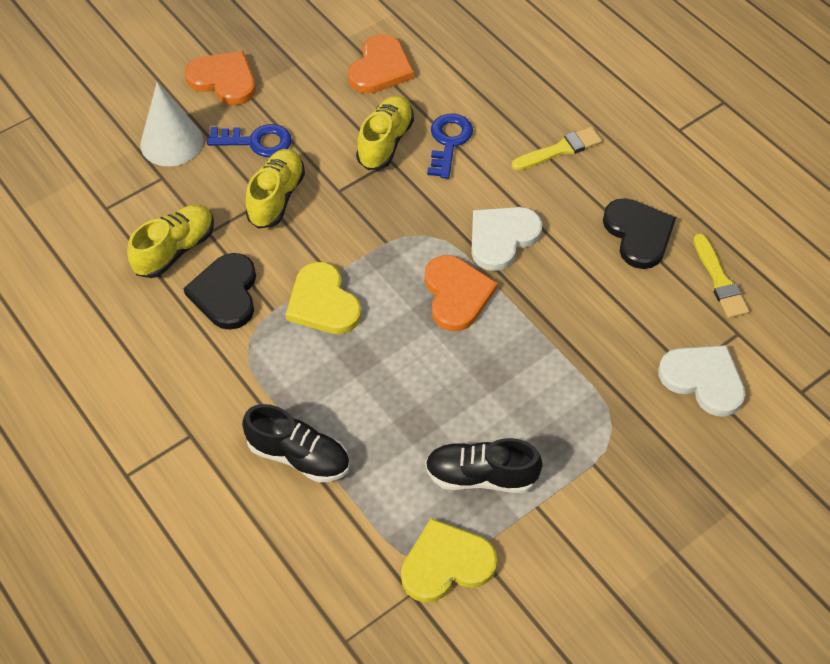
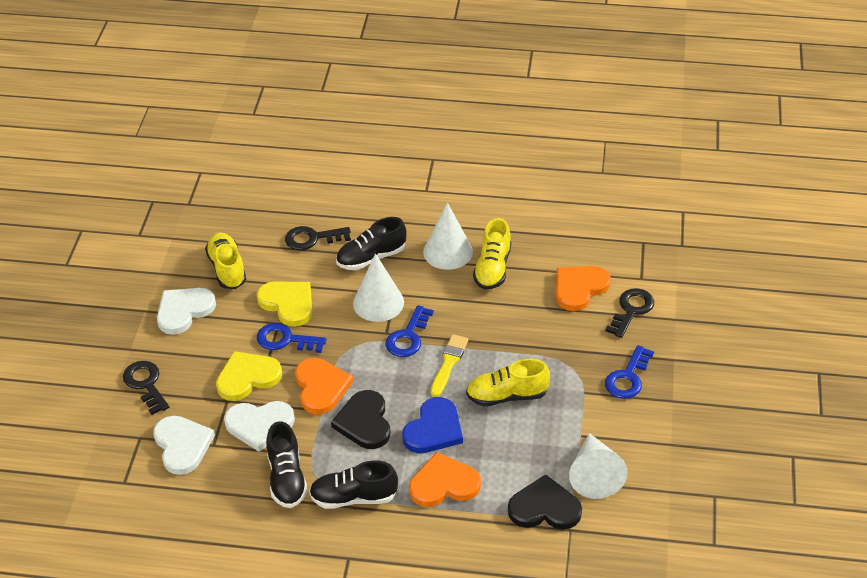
black key: 0 -> 3
black shoe: 2 -> 3
blue heart: 0 -> 1
blue key: 2 -> 3
white cone: 1 -> 3
white heart: 2 -> 3
yellow brush: 2 -> 1

